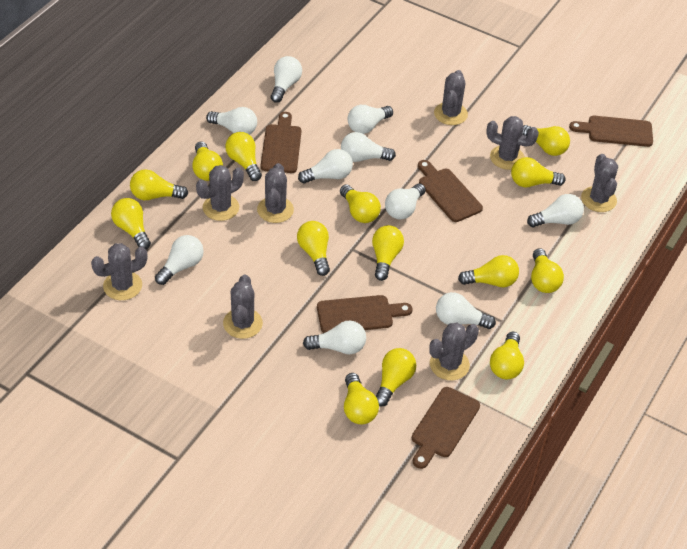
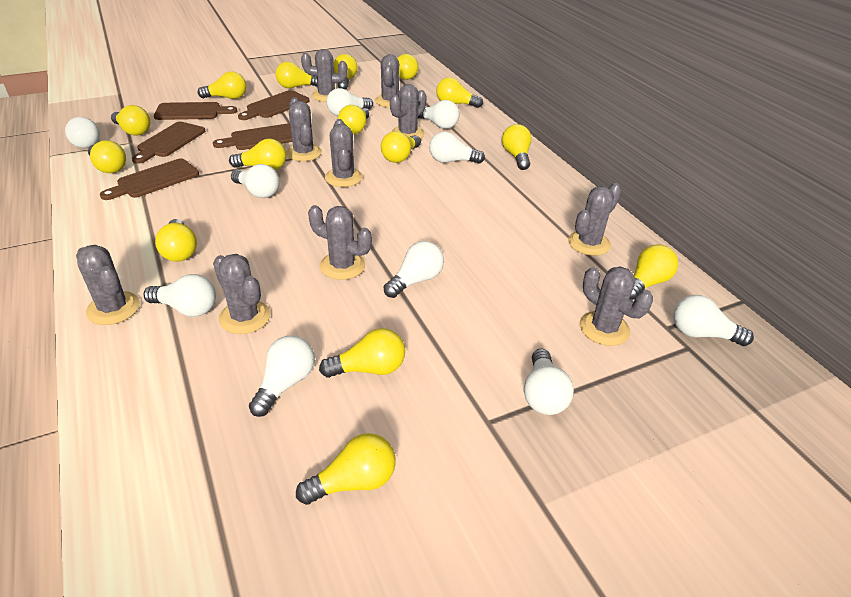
grey cactus: 8 -> 10
yellow light bulb: 14 -> 15

